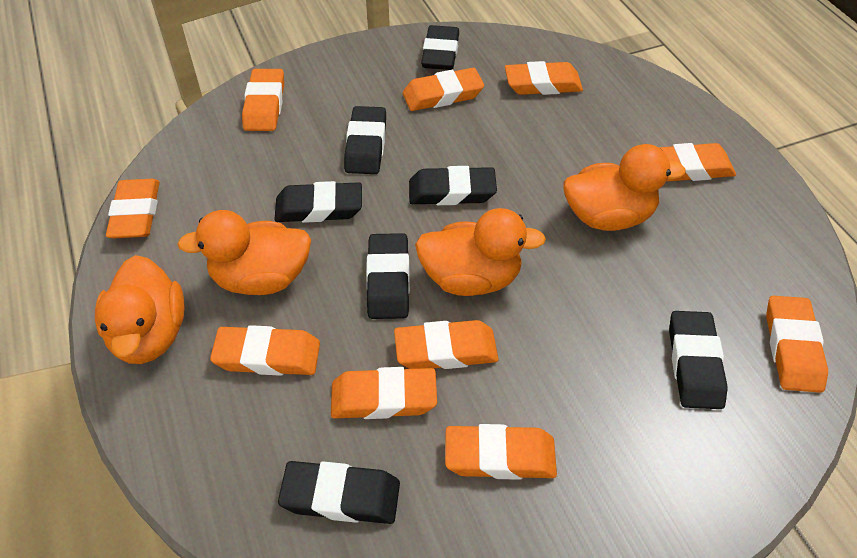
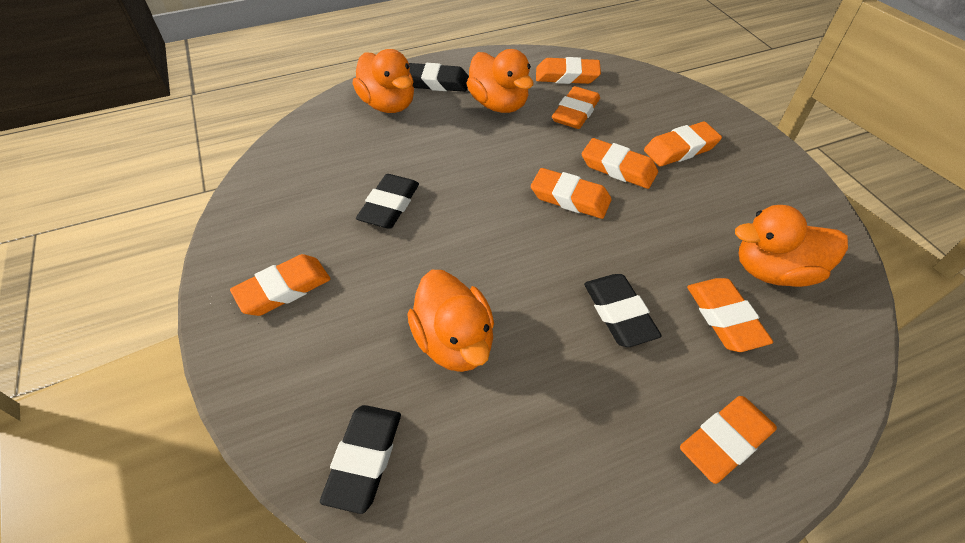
black eraser: 7 -> 4
orange eraser: 10 -> 8

